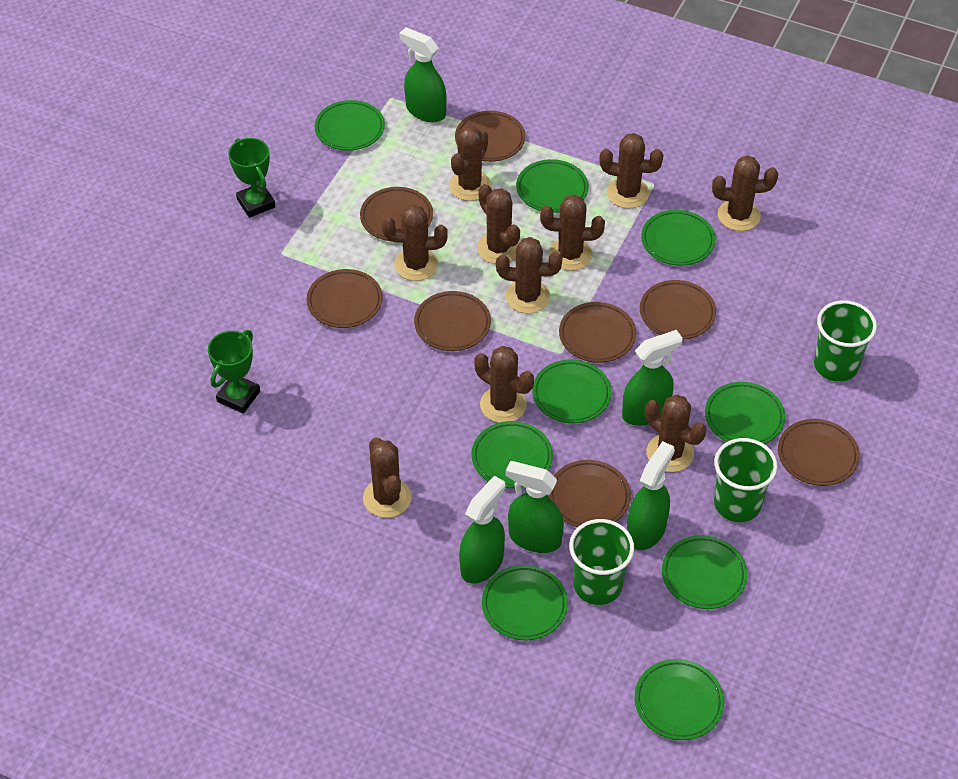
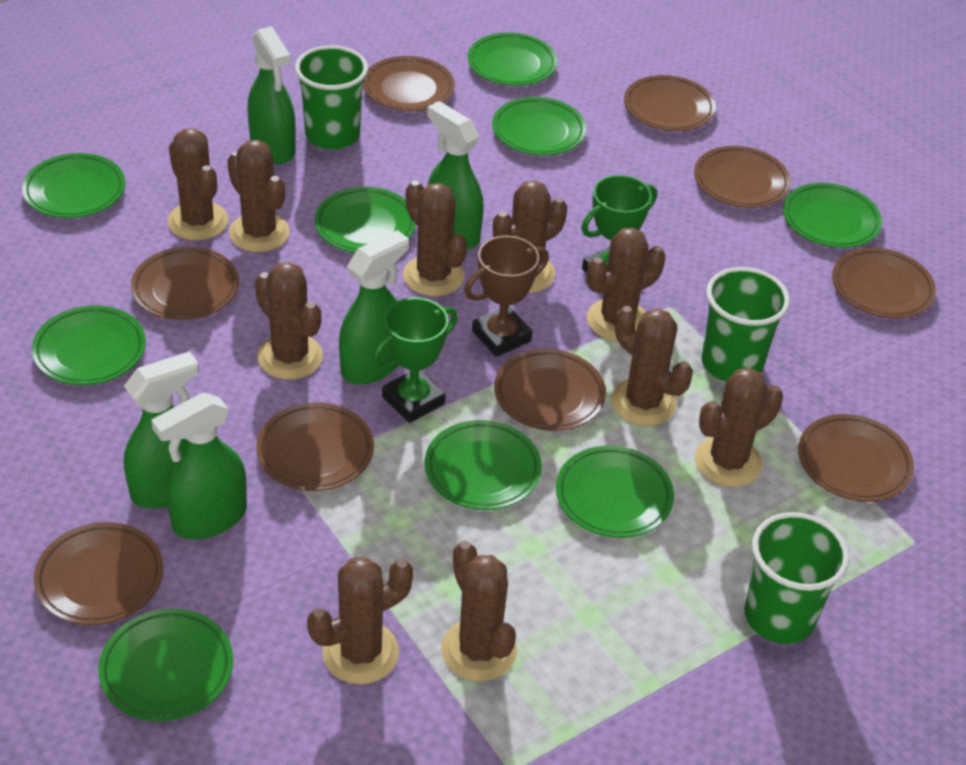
brown plate: 8 -> 9
brown trophy: 0 -> 1

